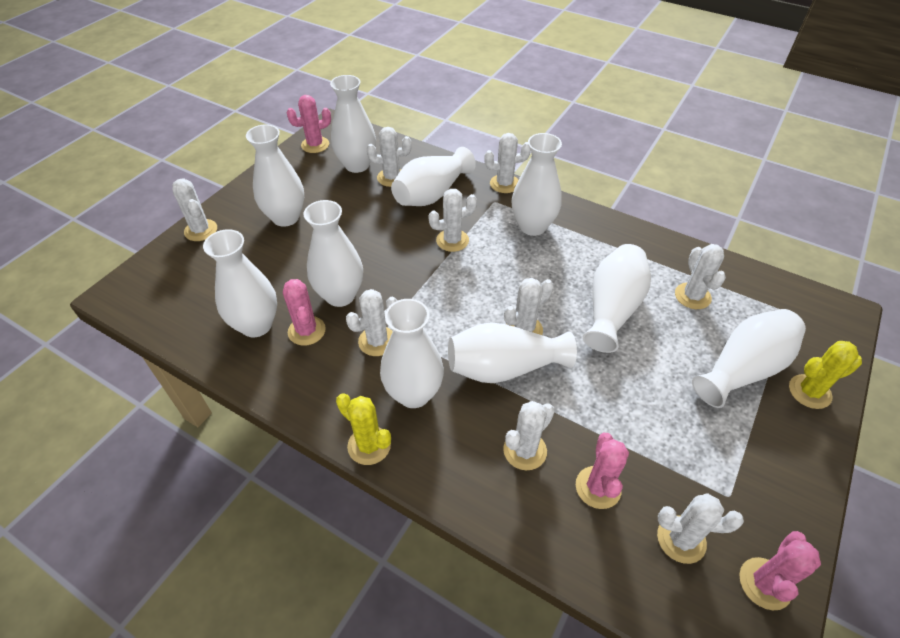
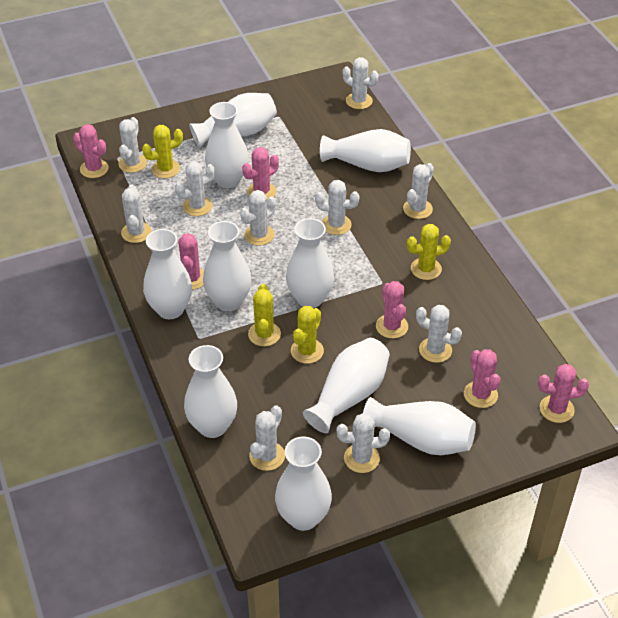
pink cactus: 4 -> 6
white cactus: 9 -> 10
yellow cactus: 2 -> 4

